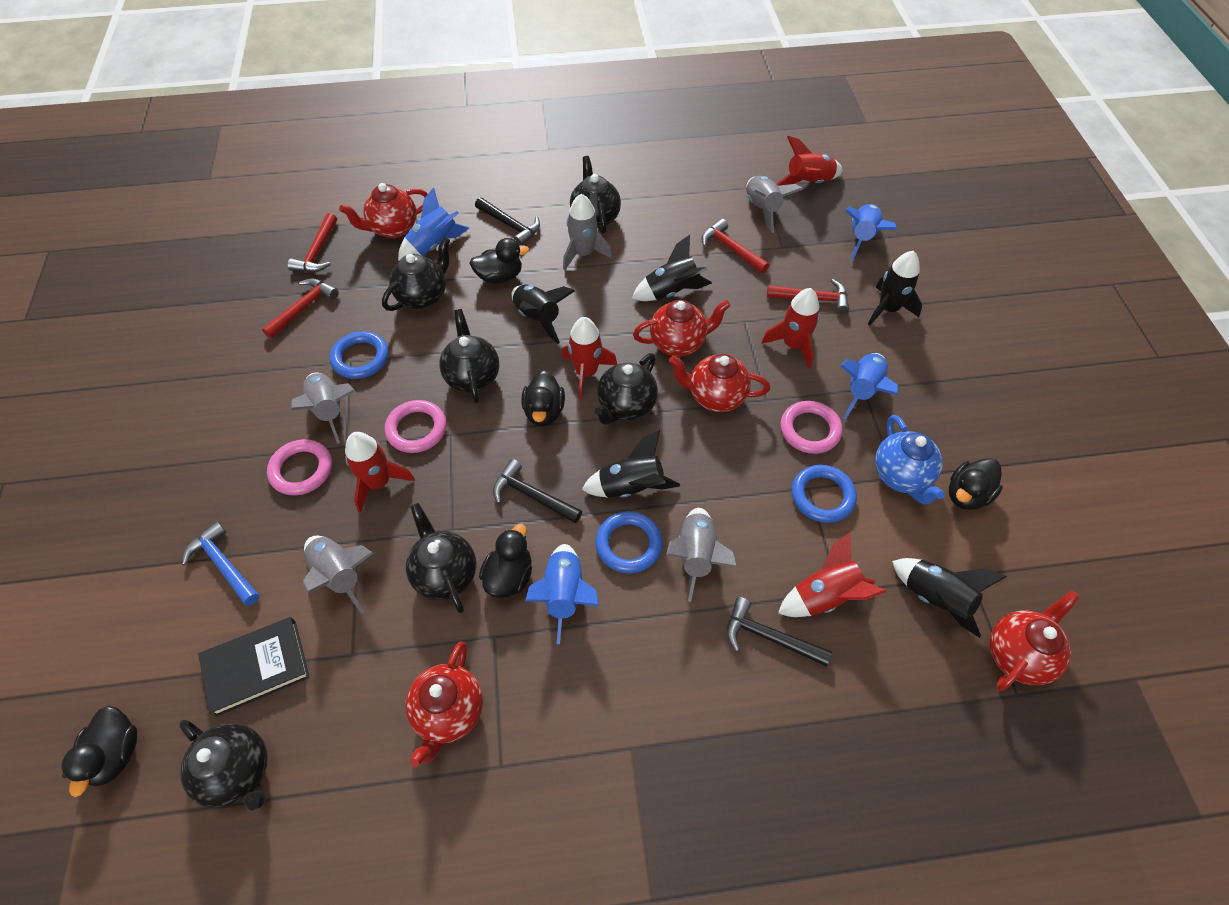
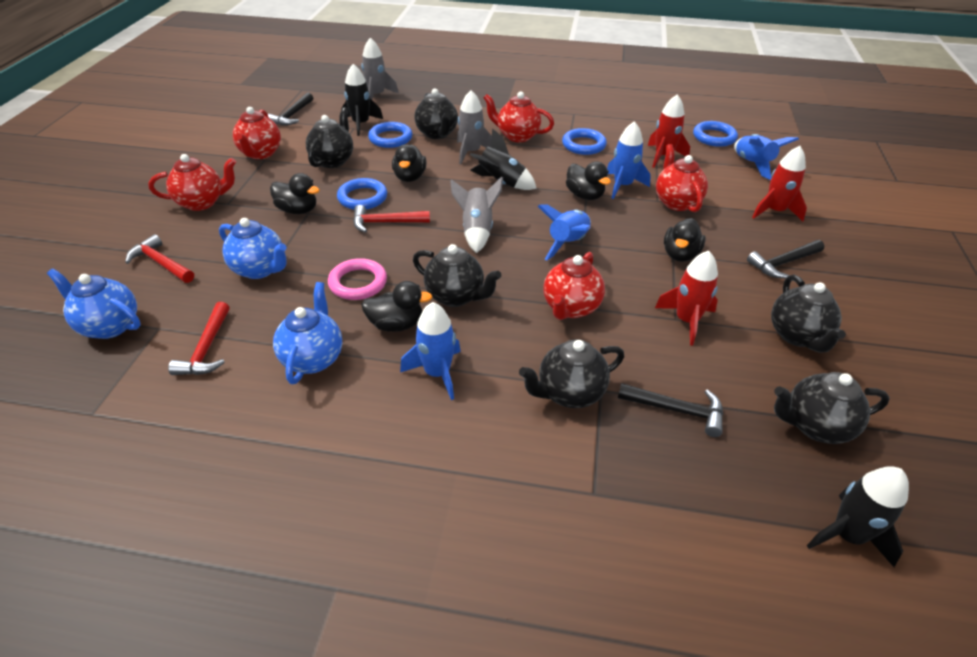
black book: 1 -> 0
black rocket: 5 -> 3
blue hammer: 1 -> 0
blue ring: 3 -> 4
blue teapot: 1 -> 3
grey rocket: 5 -> 3
pink ring: 3 -> 1
red hammer: 4 -> 3
red rocket: 5 -> 3

